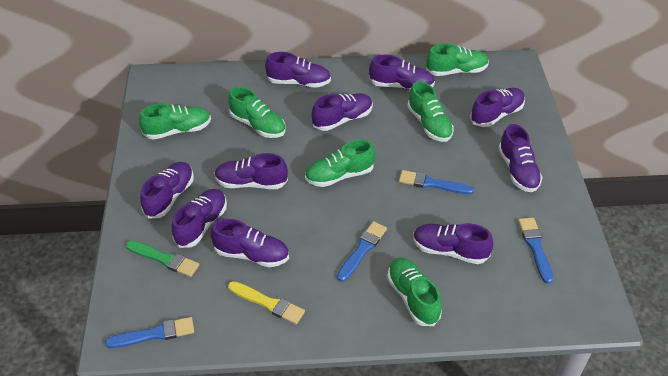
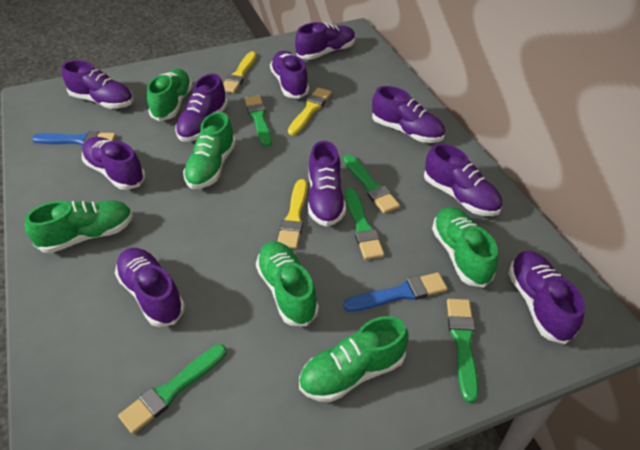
blue brush: 4 -> 2
green brush: 1 -> 5
yellow brush: 1 -> 3

